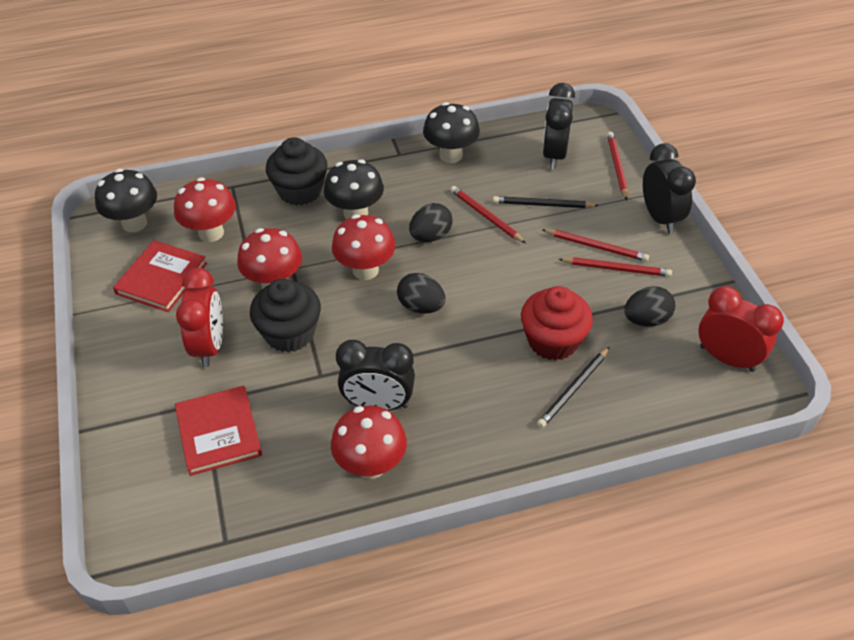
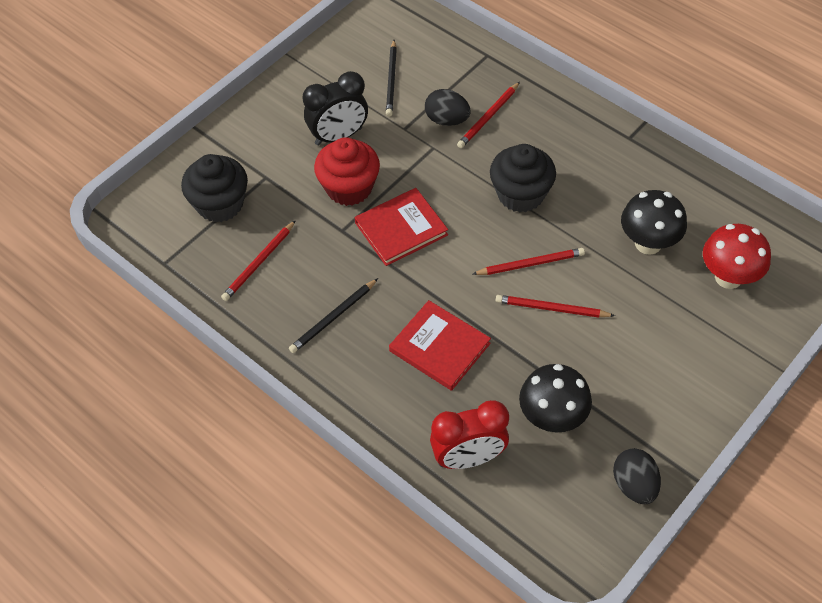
black clock: 3 -> 1
black egg: 3 -> 2
black mushroom: 3 -> 2
red clock: 2 -> 1
red mushroom: 4 -> 1

